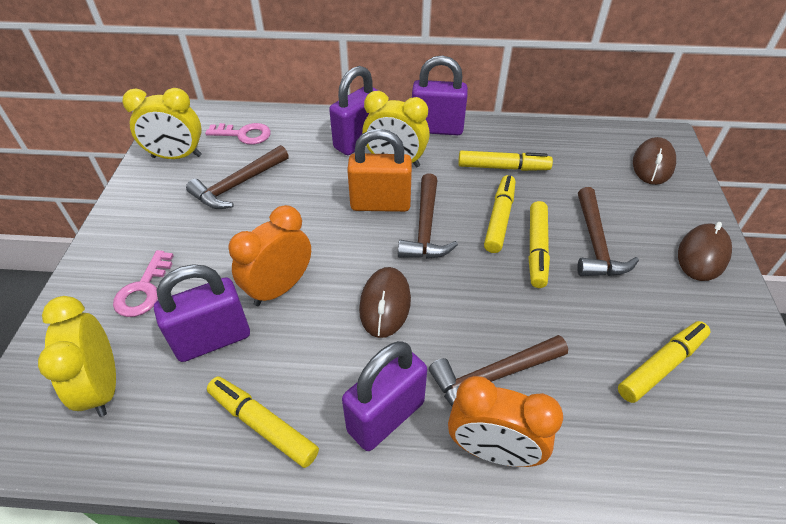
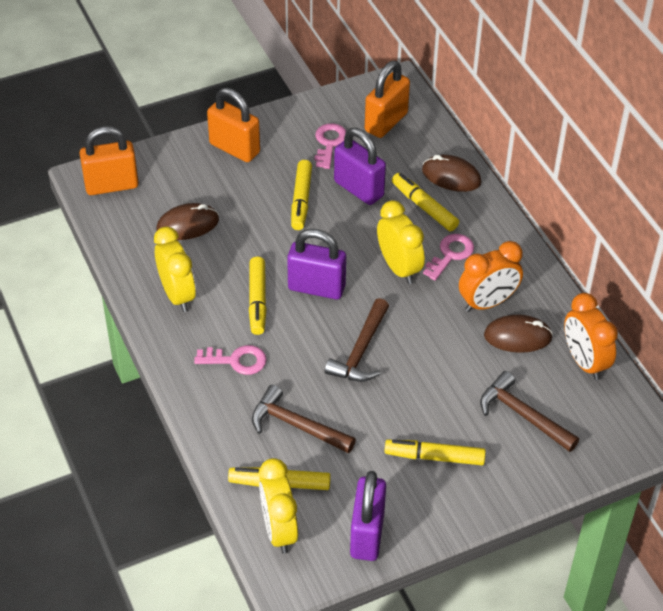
brown hammer: 4 -> 3
orange padlock: 1 -> 3
pink key: 2 -> 3
purple padlock: 4 -> 3

